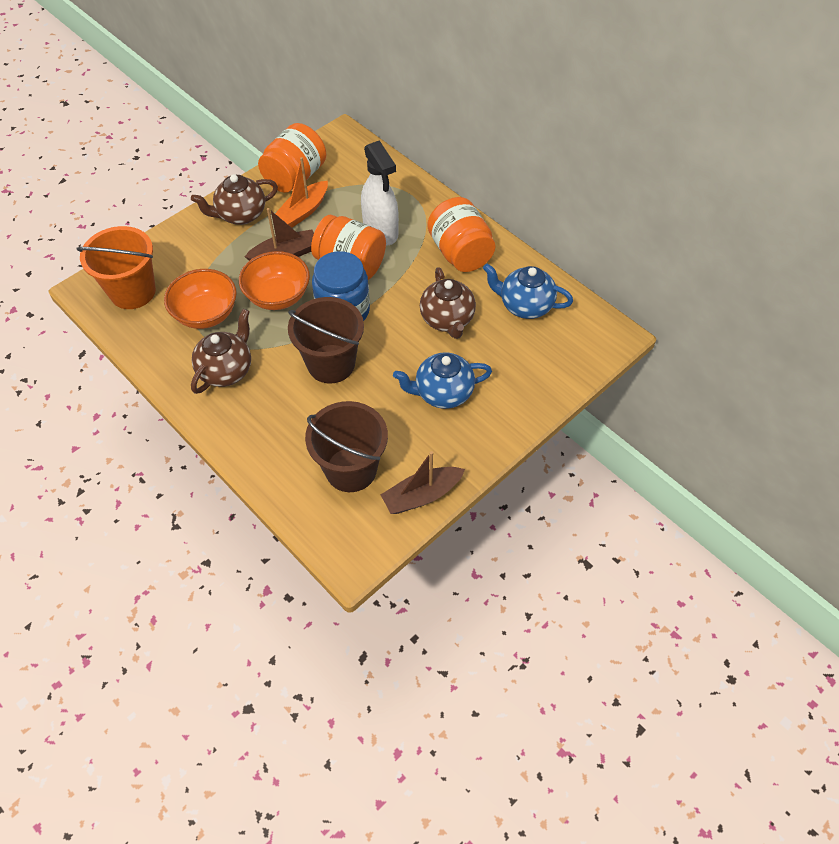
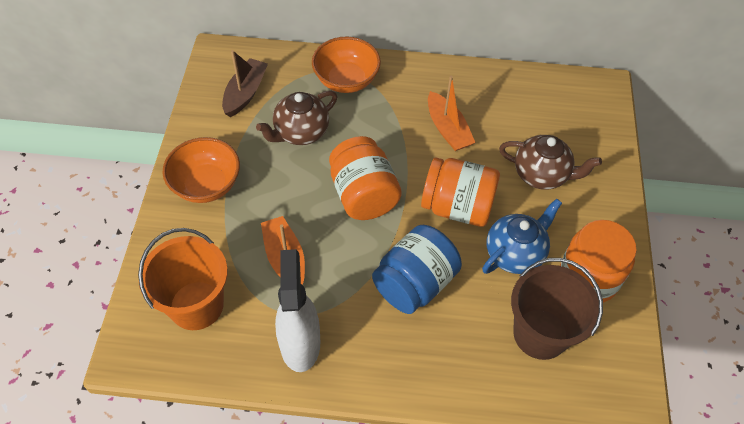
blue teapot: 2 -> 1
brown boat: 2 -> 1
brown bucket: 2 -> 1
brown teapot: 3 -> 2
orange boat: 1 -> 2

